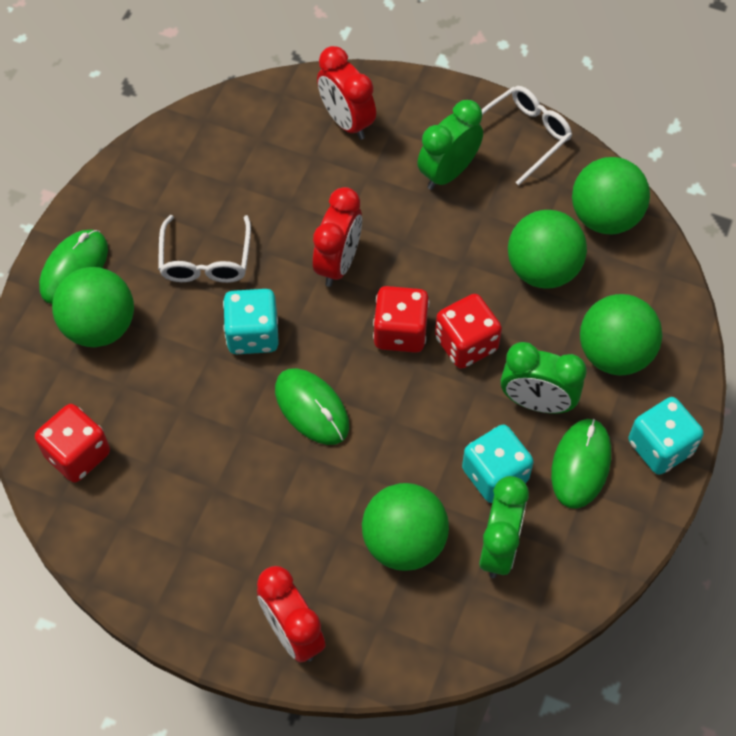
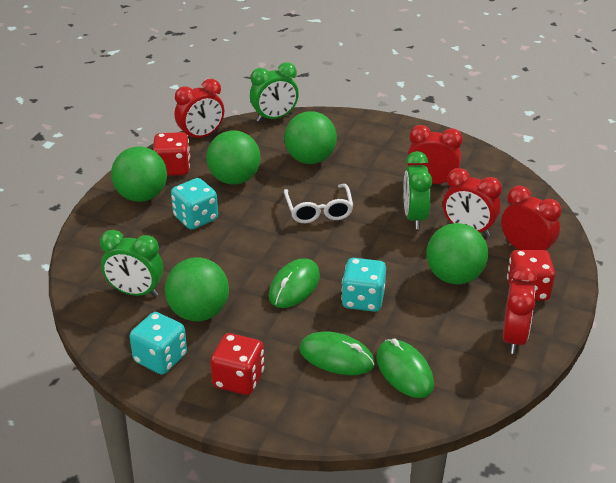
red clock: 3 -> 5
white glasses: 2 -> 1

